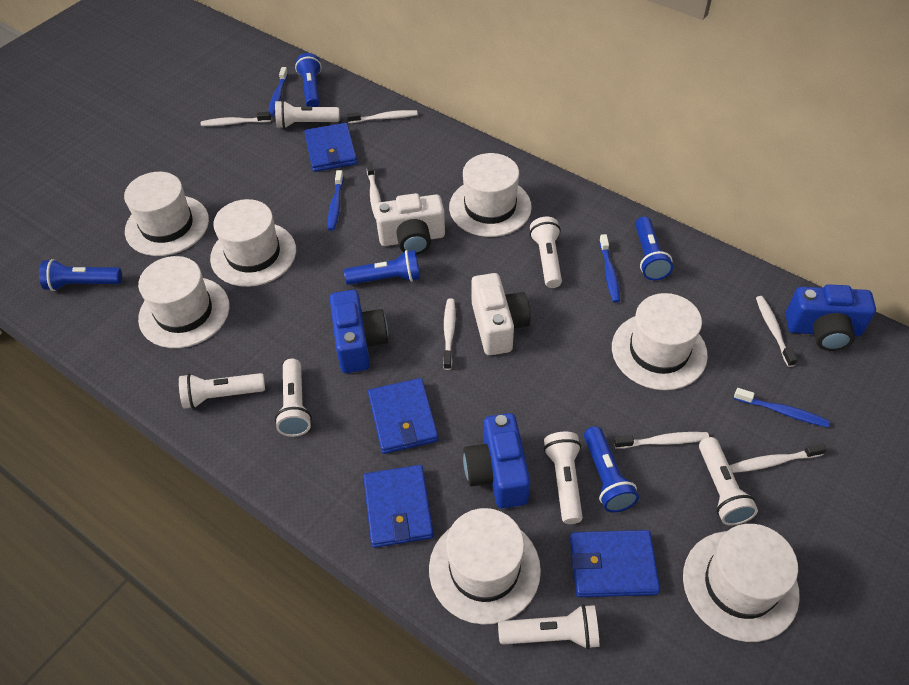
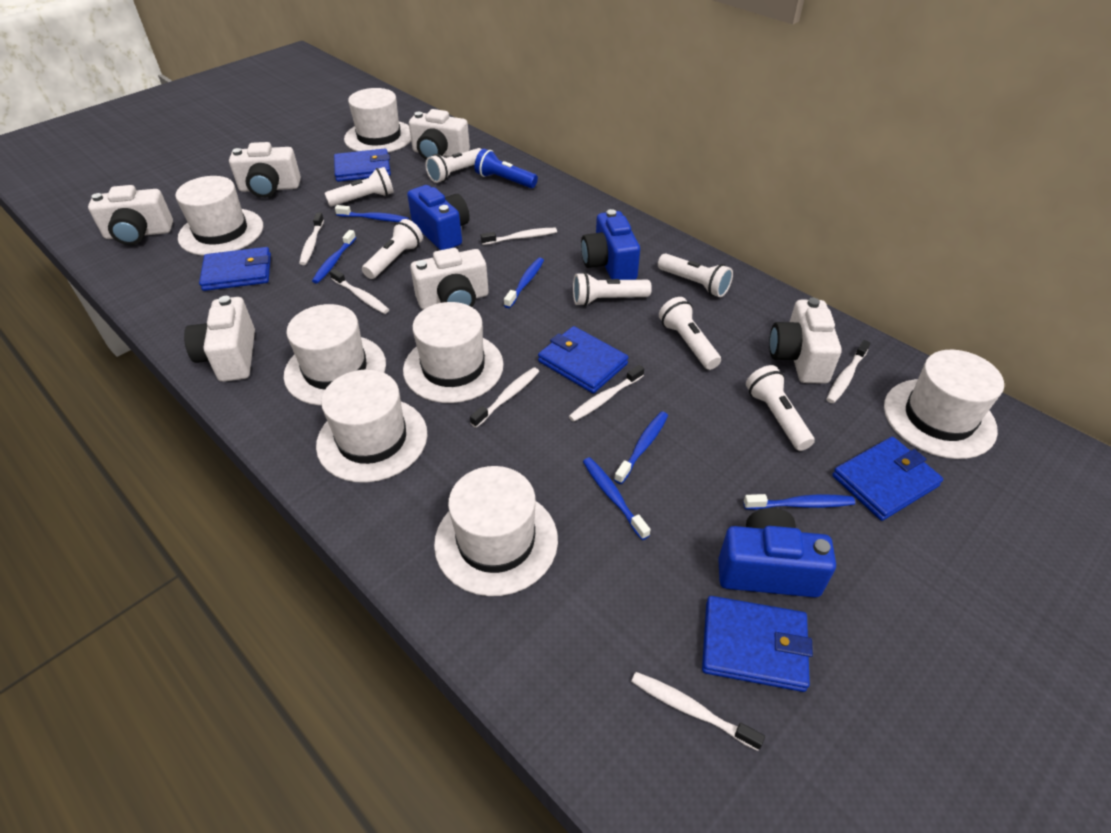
blue flashlight: 5 -> 1
blue toothbrush: 4 -> 6
blue wallet: 4 -> 5
white camera: 2 -> 6

